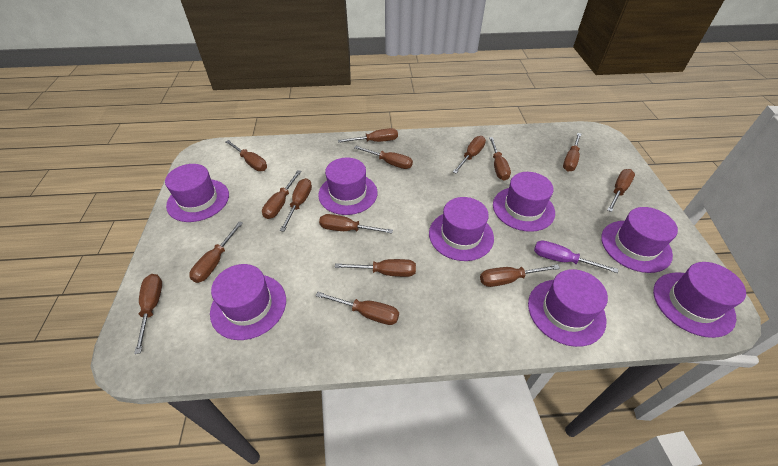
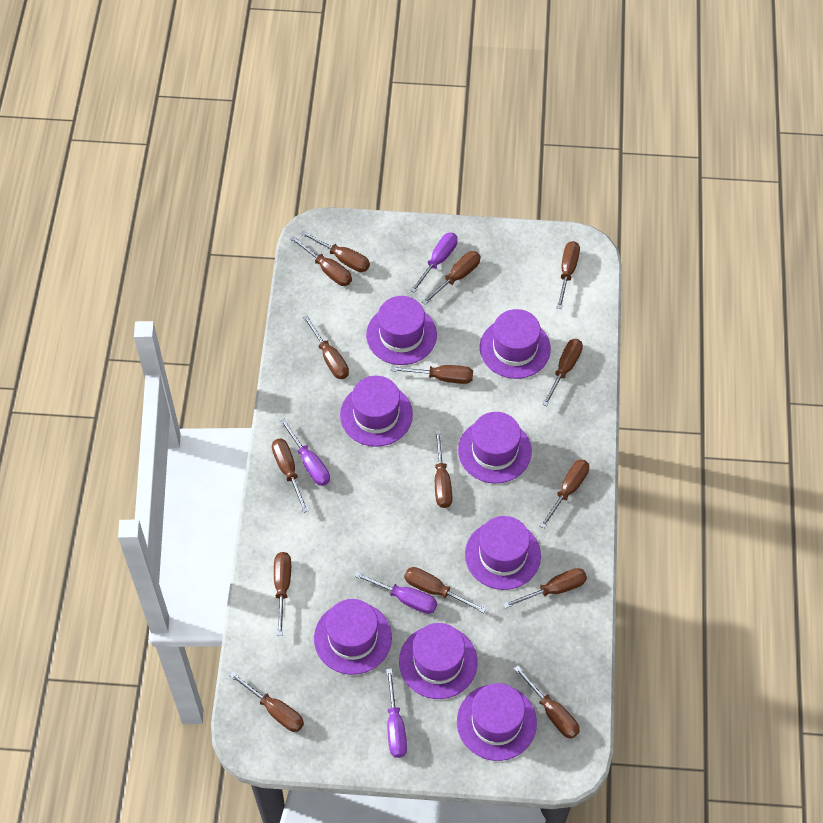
purple screwdriver: 1 -> 4

